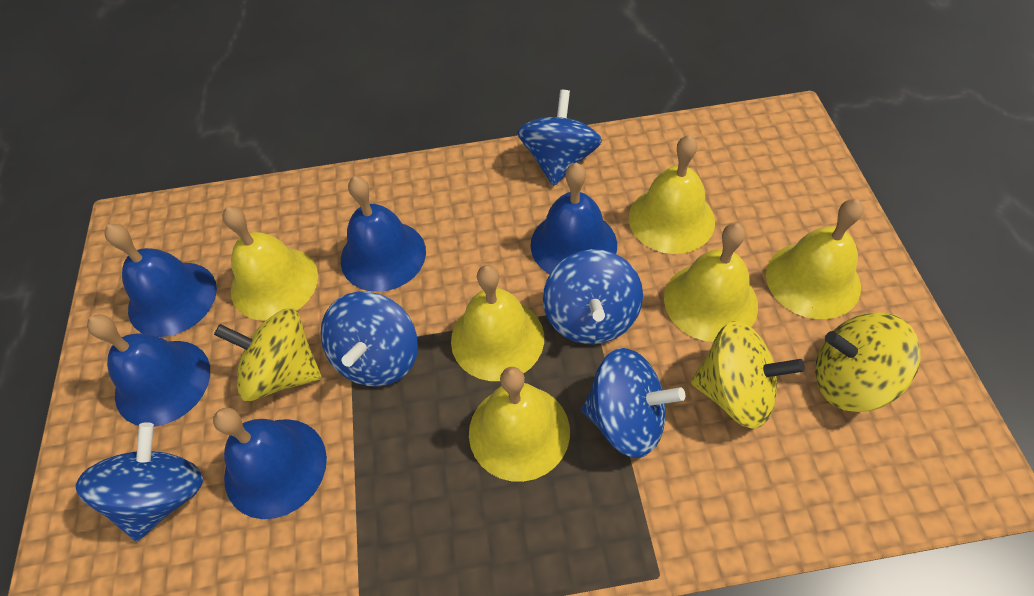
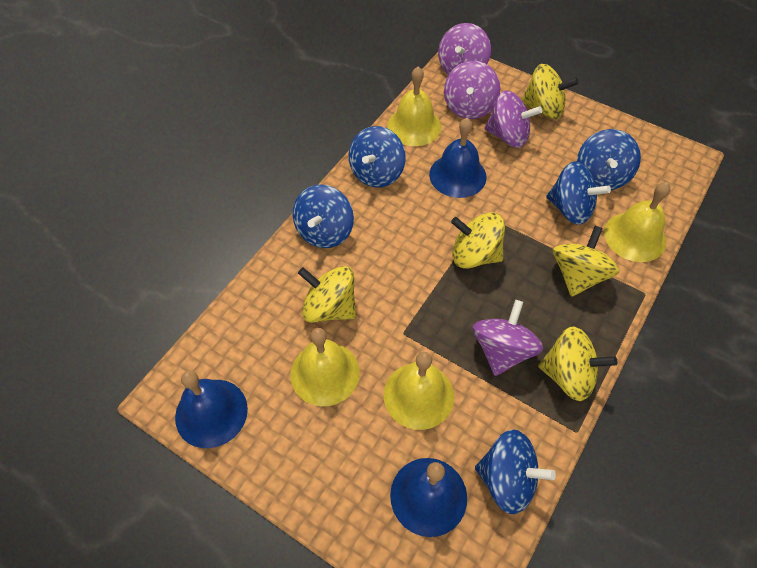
blue bell: 5 -> 3
purple spinning top: 0 -> 4
yellow bell: 6 -> 4
yellow spinning top: 3 -> 5

